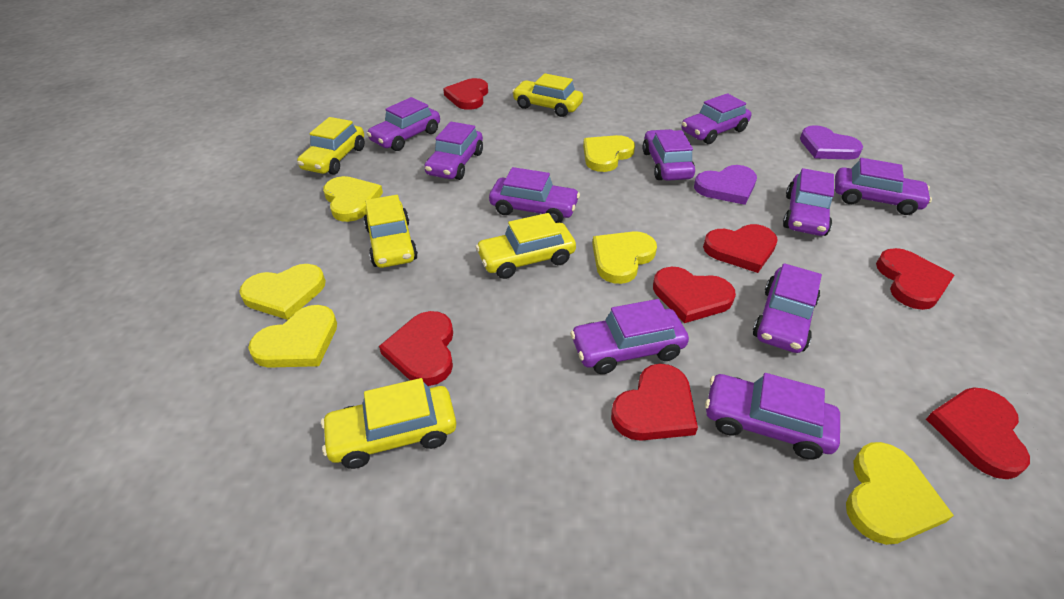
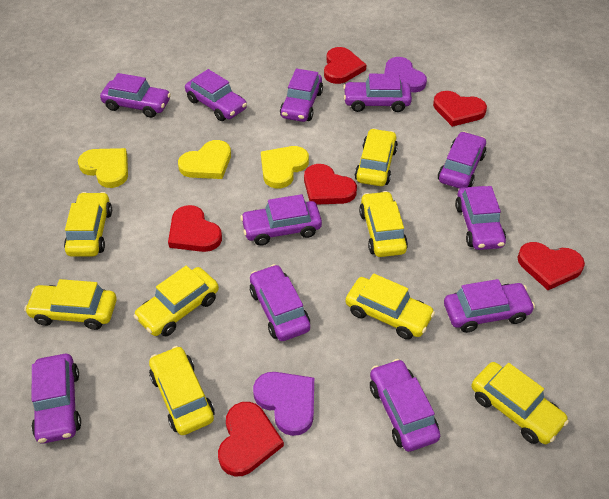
purple car: 10 -> 11
red heart: 7 -> 6
yellow car: 5 -> 8
yellow heart: 6 -> 3

